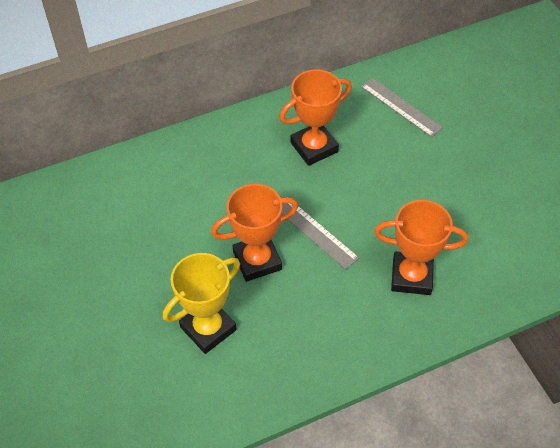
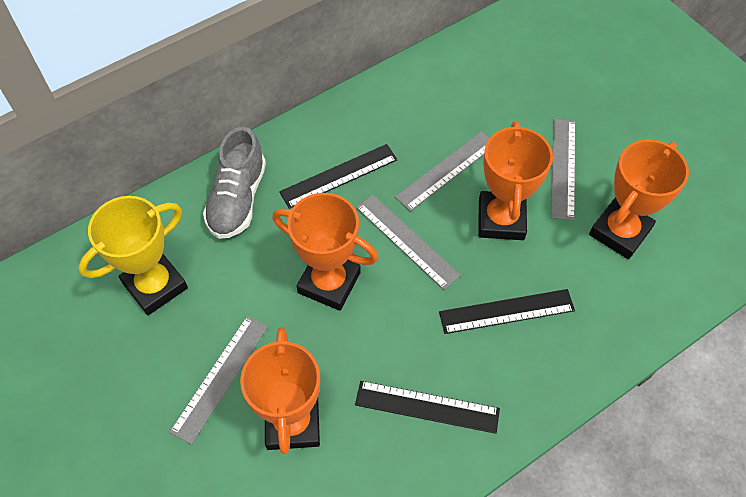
black ruler: 0 -> 3
grey ruler: 2 -> 4
grey shoe: 0 -> 1
orange trophy: 3 -> 4

